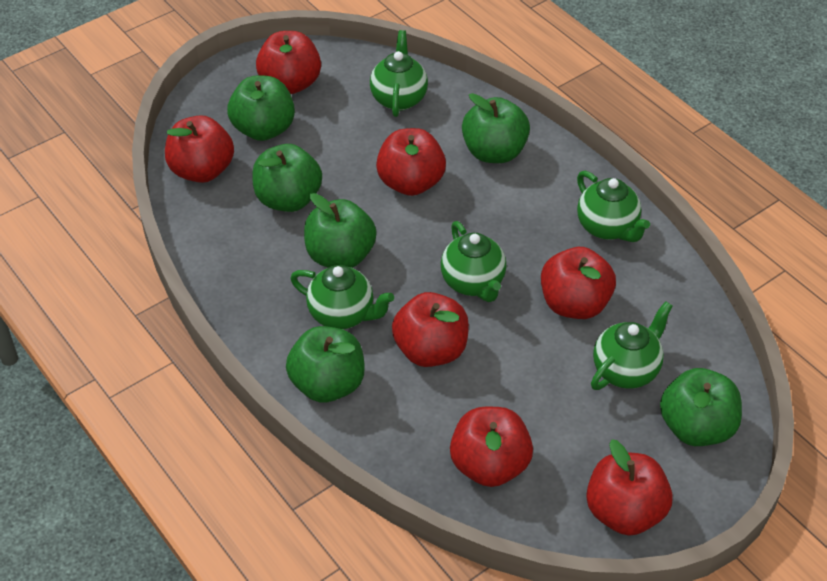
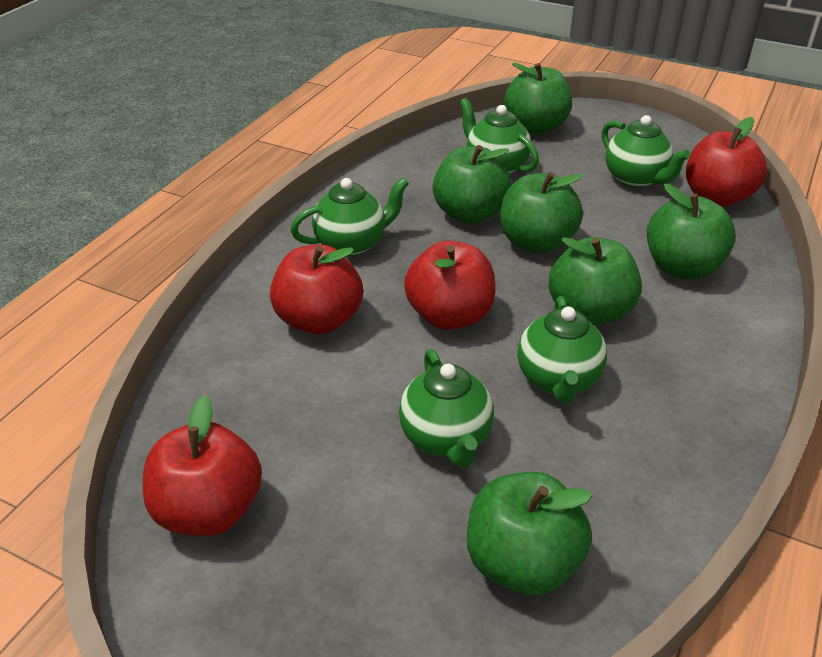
red apple: 7 -> 4

